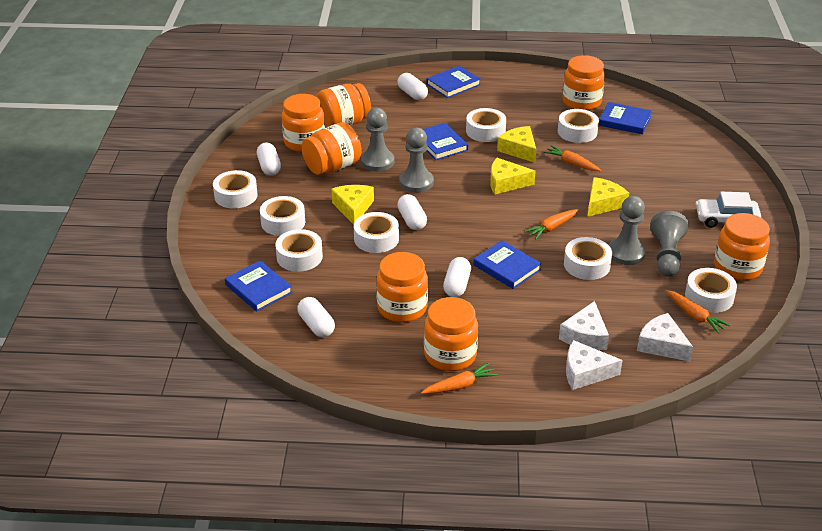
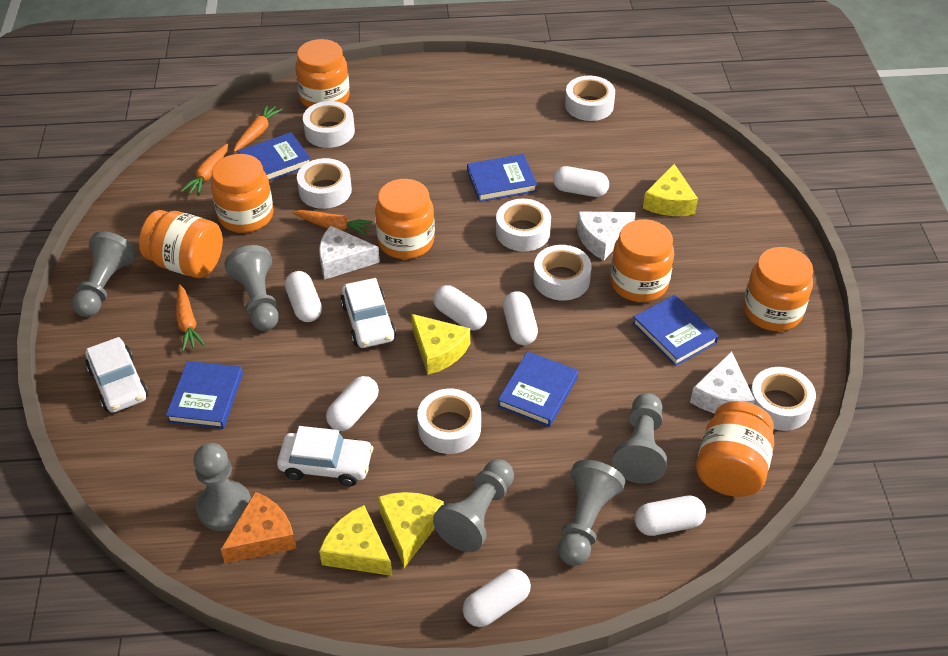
grey pawn: 4 -> 6
orange cheese: 0 -> 1
white capsule: 5 -> 7
white car: 1 -> 3
white tape: 8 -> 7

